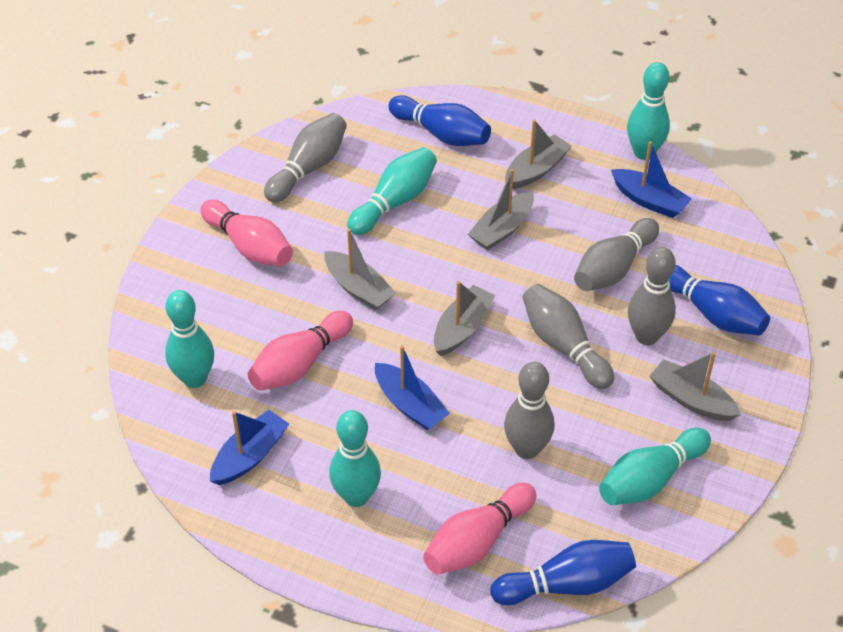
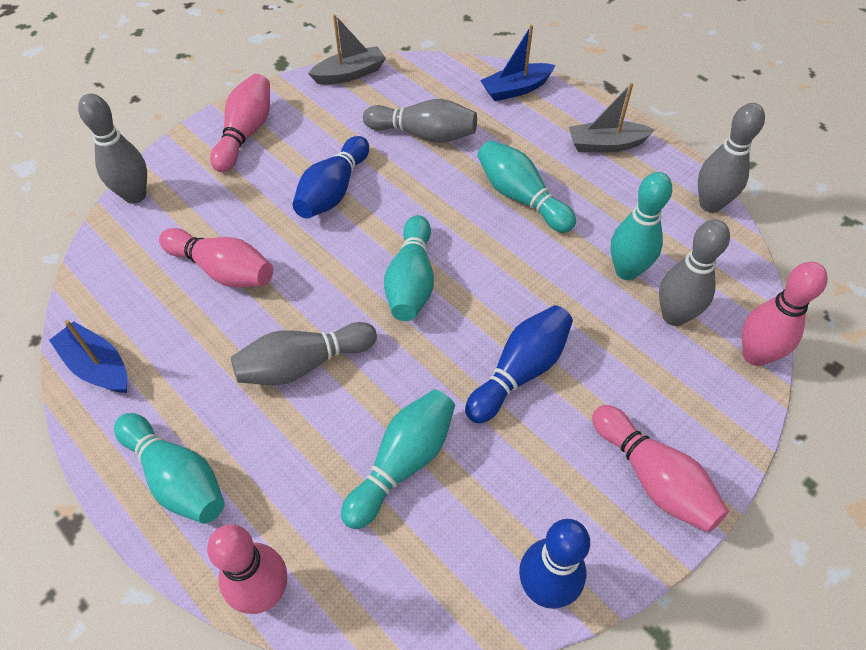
blue boat: 3 -> 2
grey boat: 5 -> 2
pink bowling pin: 3 -> 5

